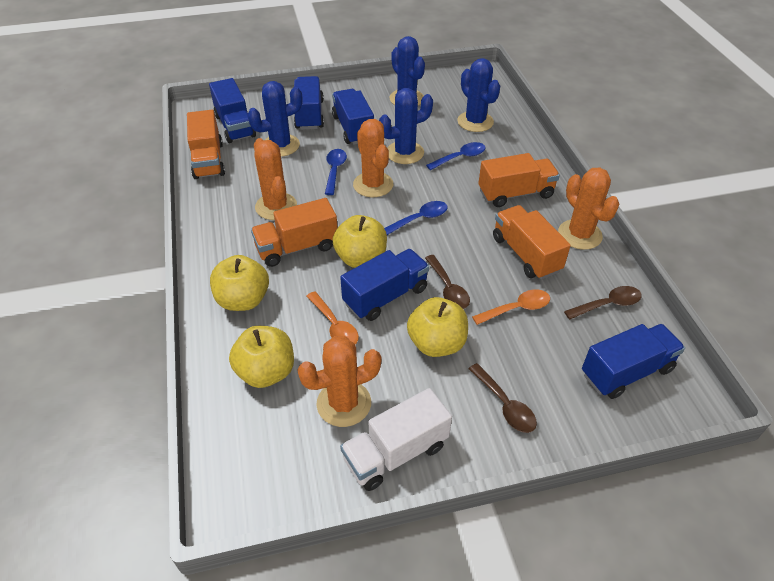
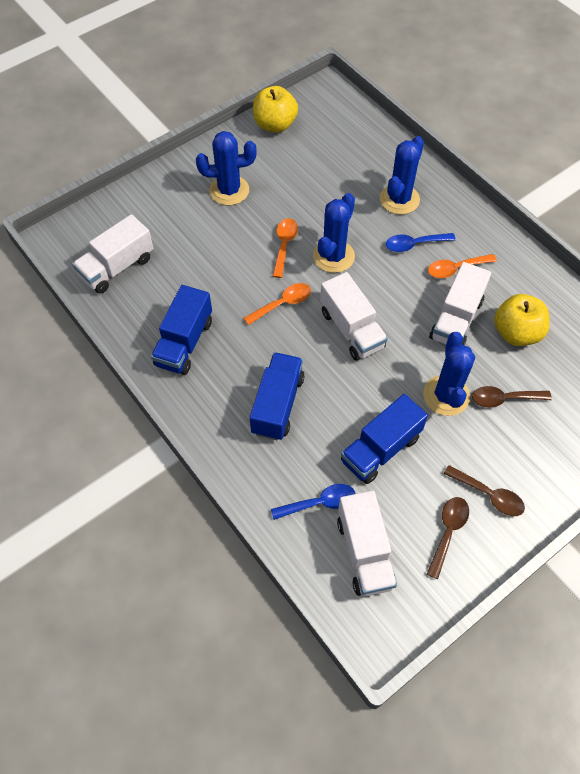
blue spoon: 3 -> 2
blue truck: 5 -> 3
orange cactus: 4 -> 0
orange spoon: 2 -> 3
orange truck: 4 -> 0
white truck: 1 -> 4
yellow apple: 4 -> 2

